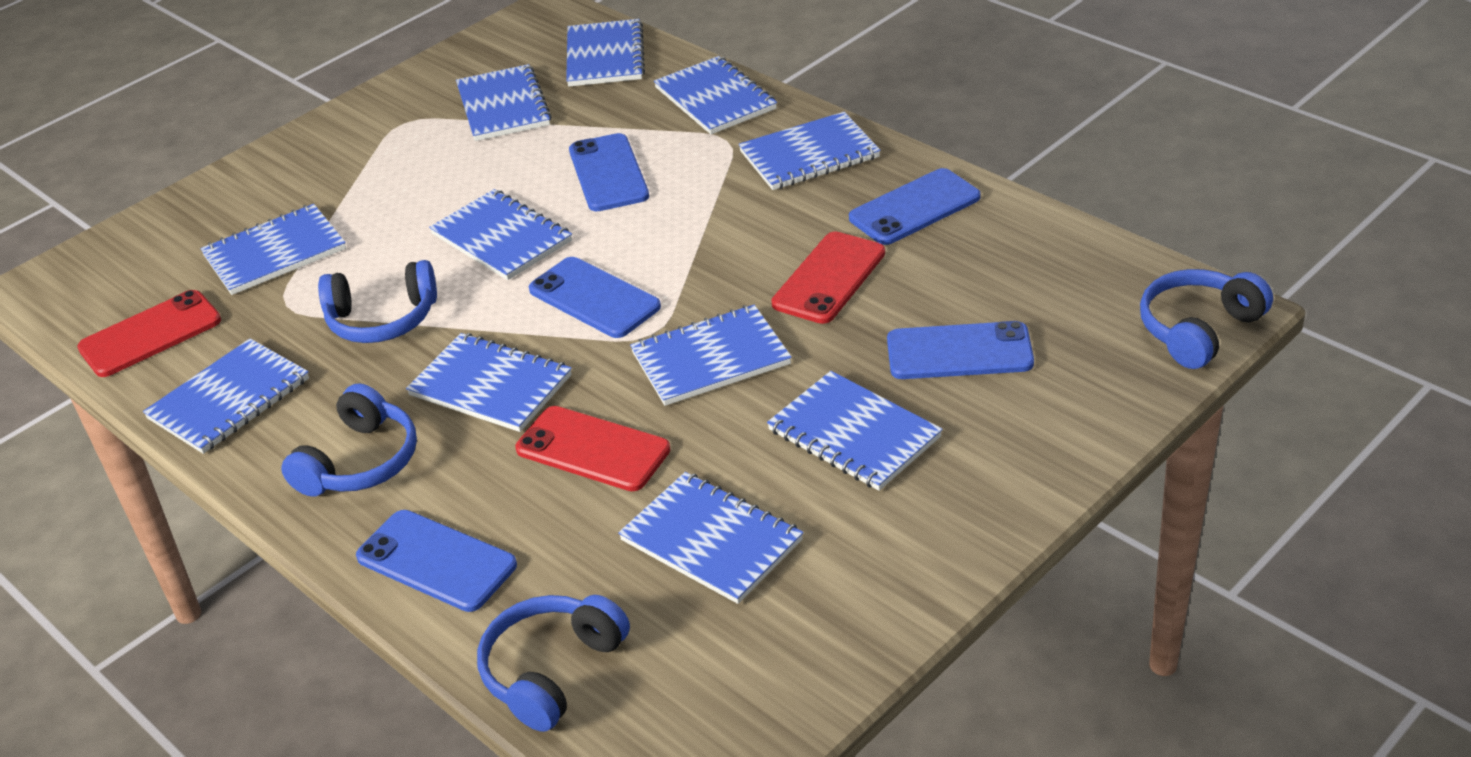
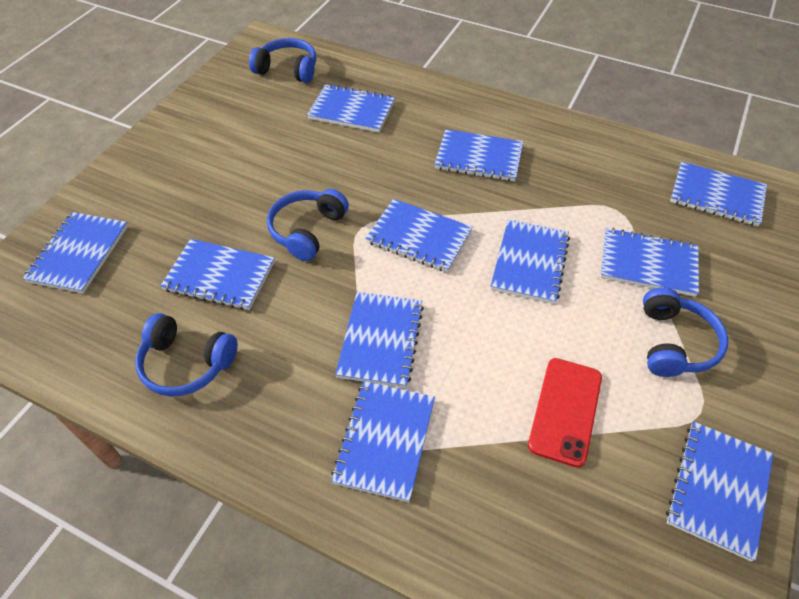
blue phone: 5 -> 0
red phone: 3 -> 1

